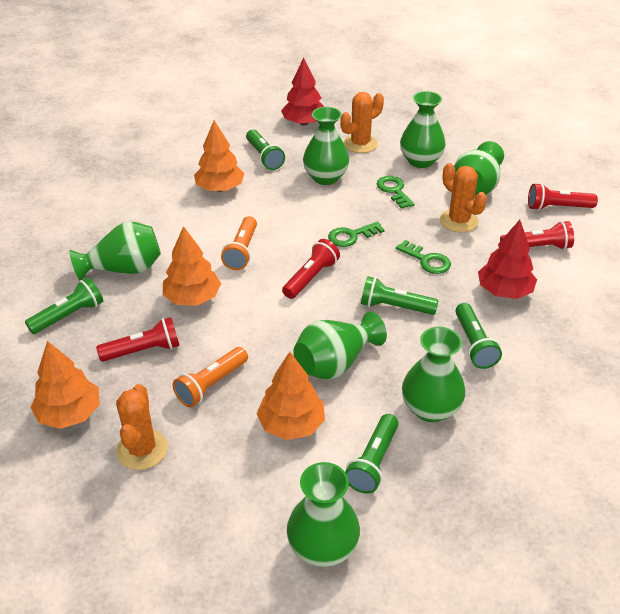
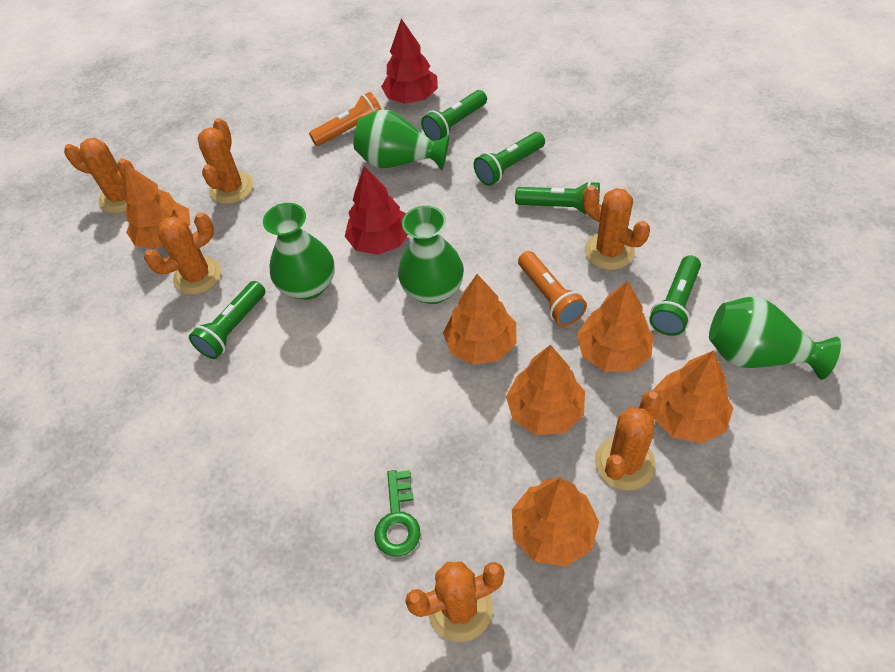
green key: 3 -> 1
green vase: 7 -> 4
orange cactus: 3 -> 6
orange tree: 4 -> 6
red flashlight: 4 -> 0

